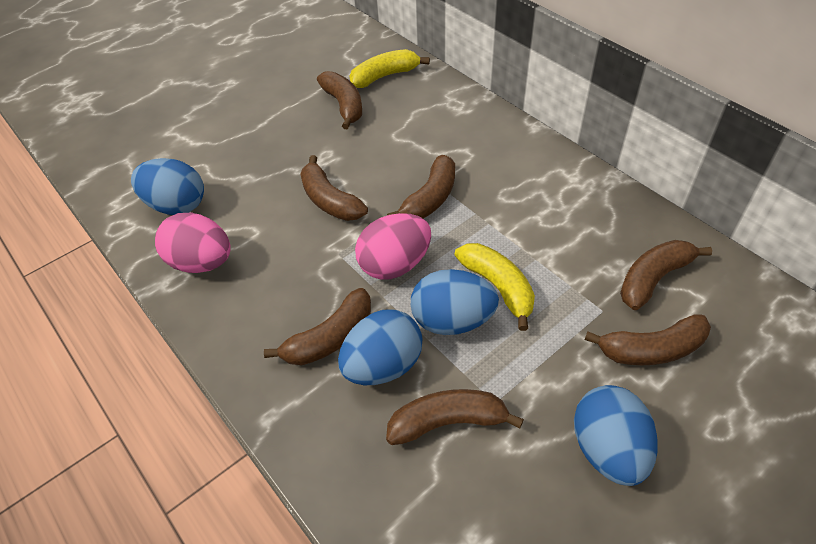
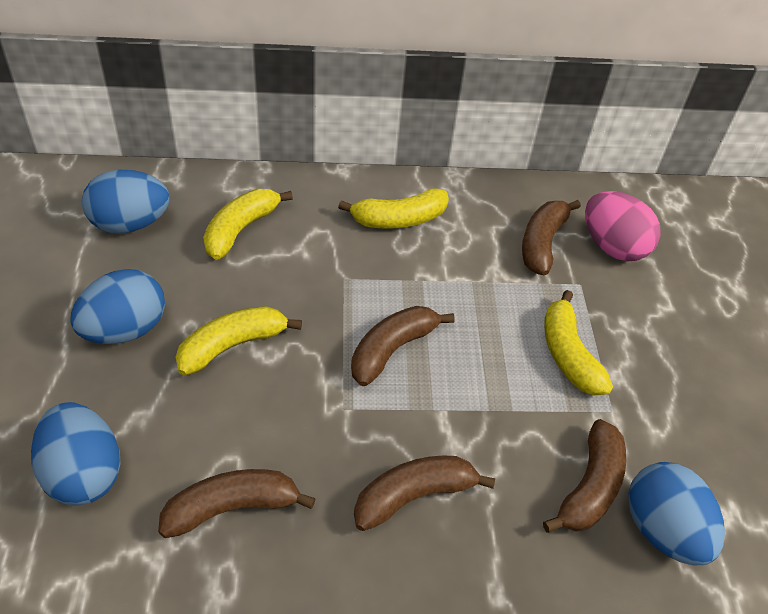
brown banana: 7 -> 5
pink egg: 2 -> 1
yellow banana: 2 -> 4

